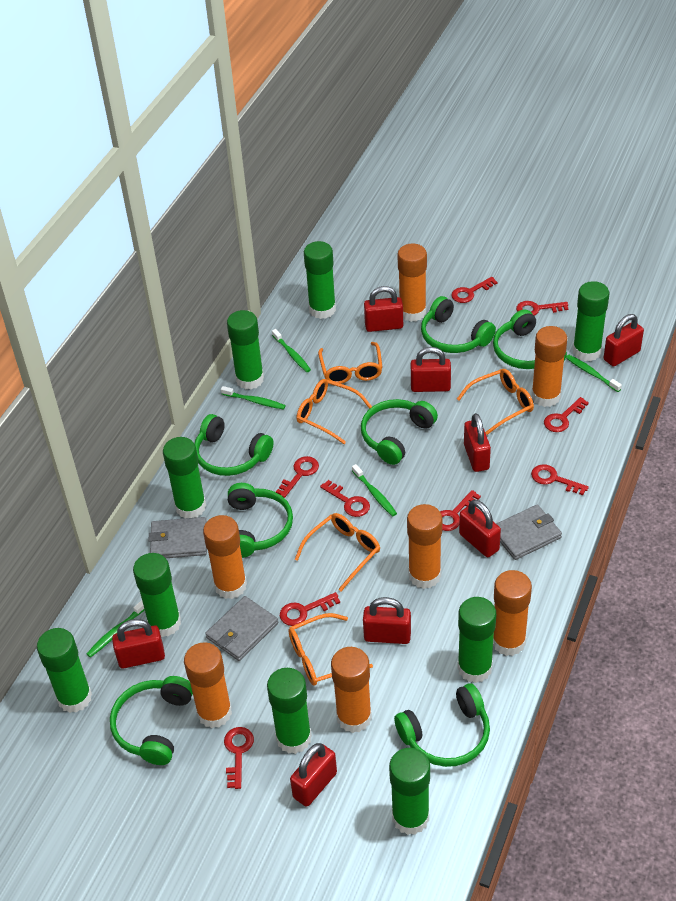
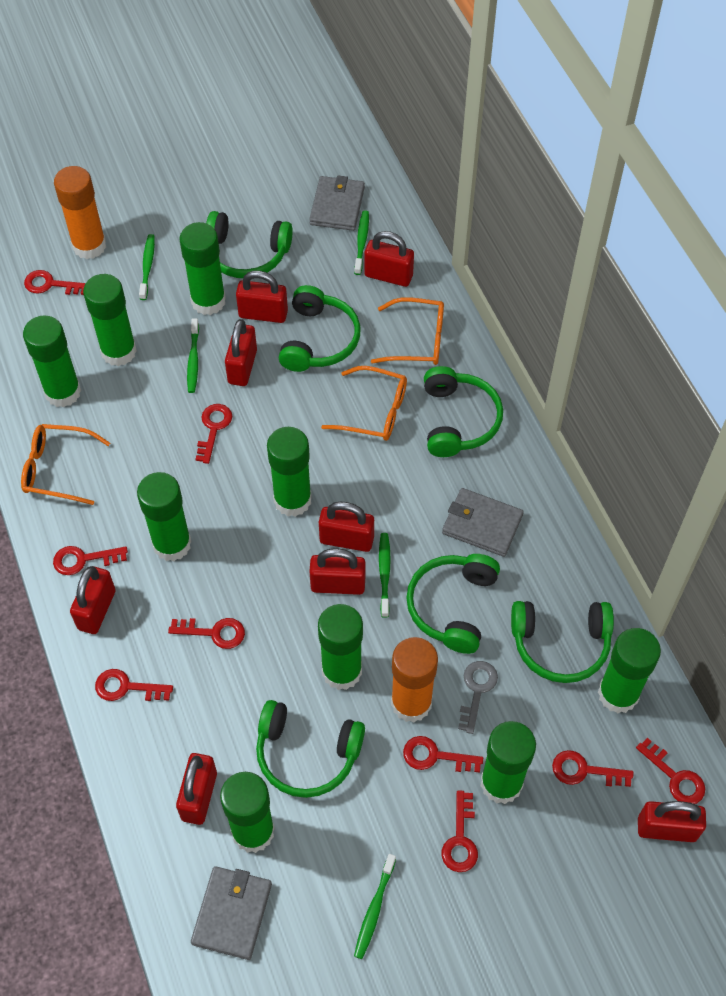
green headphones: 7 -> 6
grey key: 0 -> 1
orange glasses: 5 -> 3
orange glue stick: 7 -> 2

